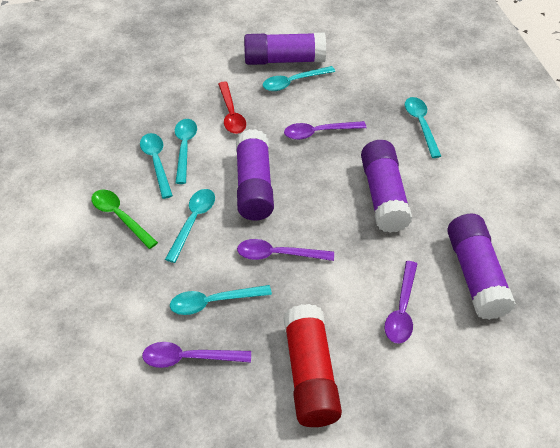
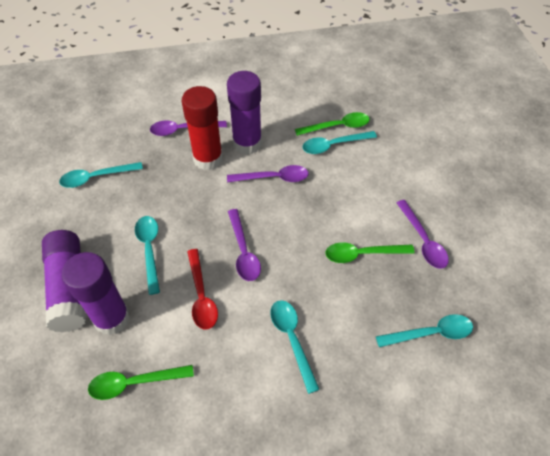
green spoon: 1 -> 3
purple glue stick: 4 -> 3
turquoise spoon: 6 -> 5

